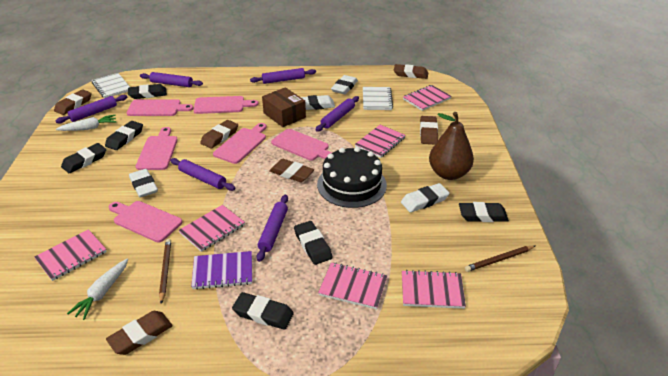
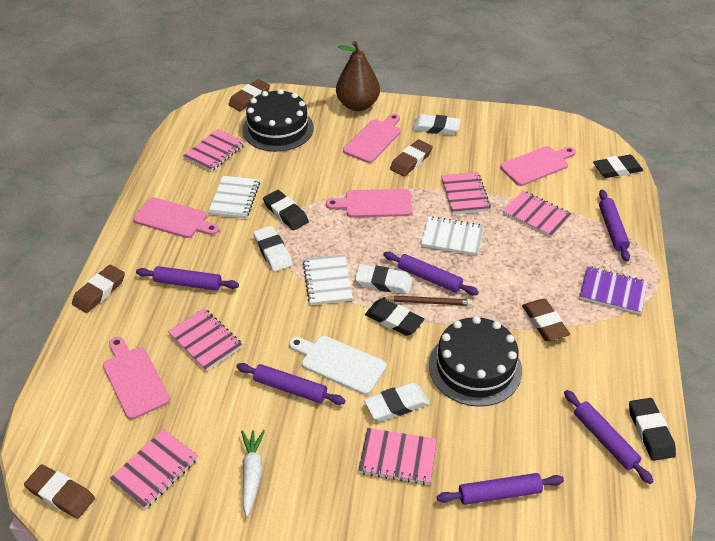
black cake: 1 -> 2
black eraser: 6 -> 4
brown box: 1 -> 0
brown eraser: 6 -> 5
brown pencil: 2 -> 1
pink cutting board: 6 -> 5
white carrot: 2 -> 1
white cutting board: 0 -> 1
white notebook: 2 -> 3

